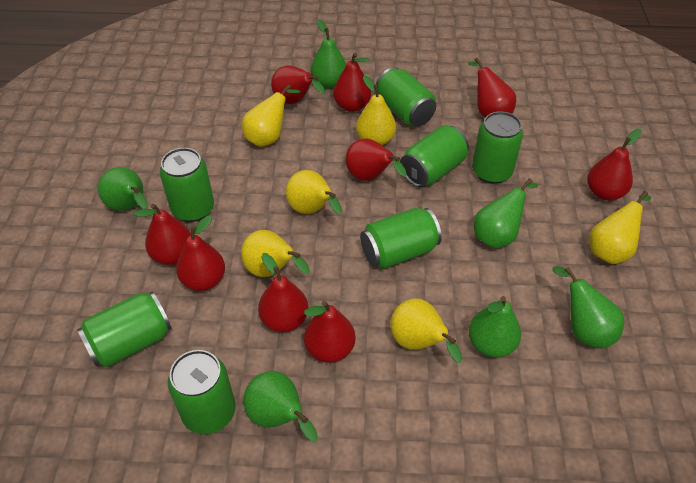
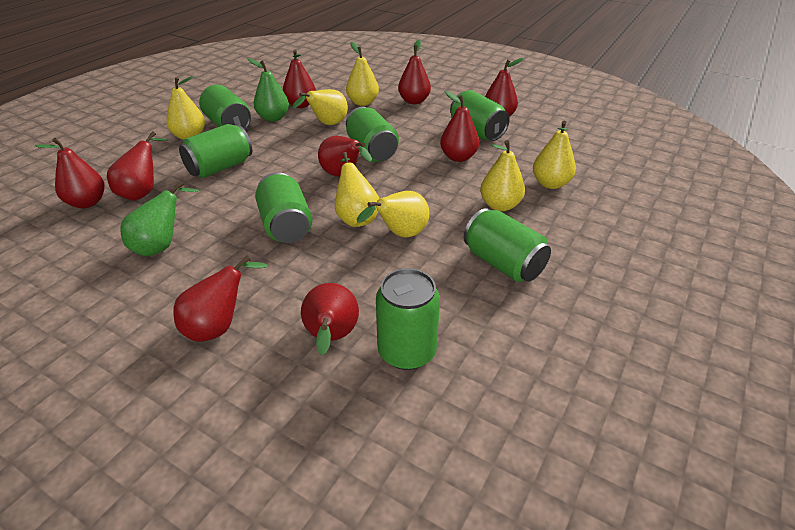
green pear: 6 -> 2
yellow pear: 6 -> 7

